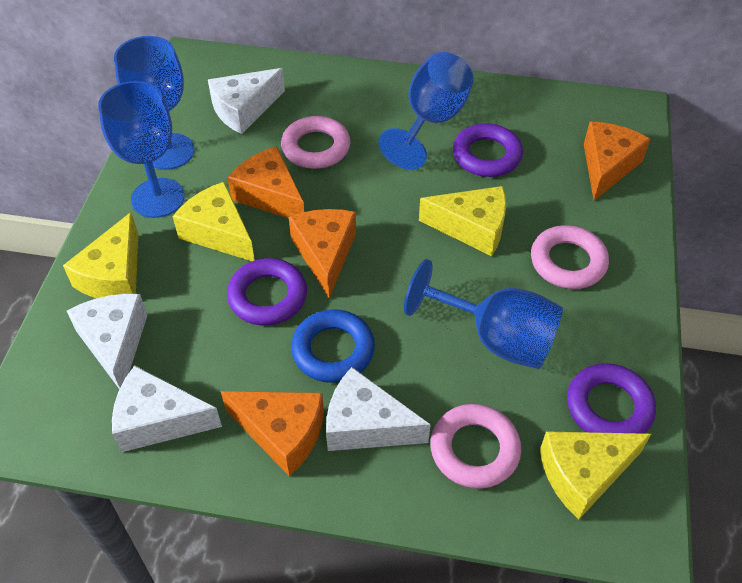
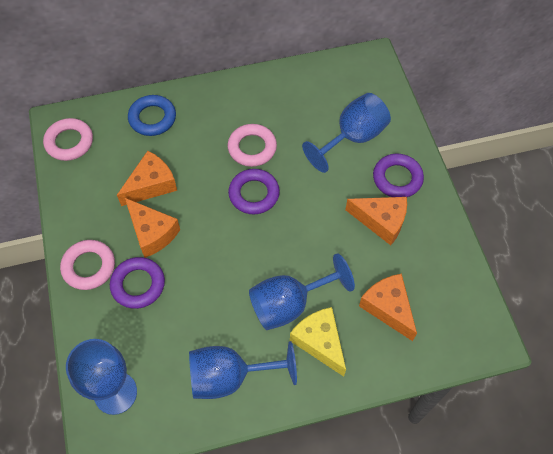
white cheese: 4 -> 0
yellow cheese: 4 -> 1

